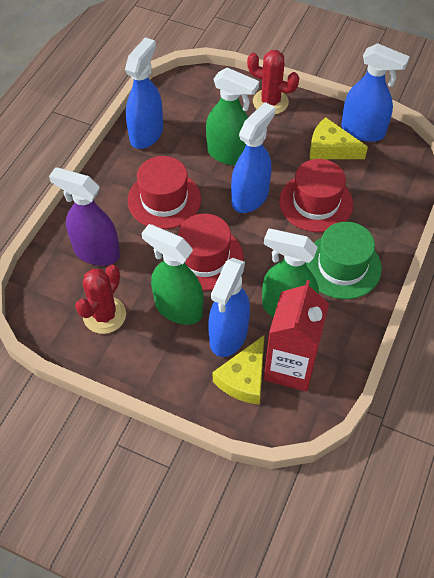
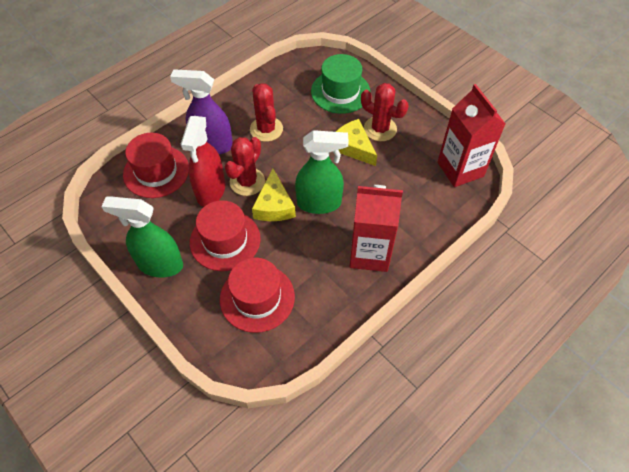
blue spray bottle: 4 -> 0
green spray bottle: 3 -> 2
red cactus: 2 -> 3
red carton: 1 -> 2
red spray bottle: 0 -> 1

